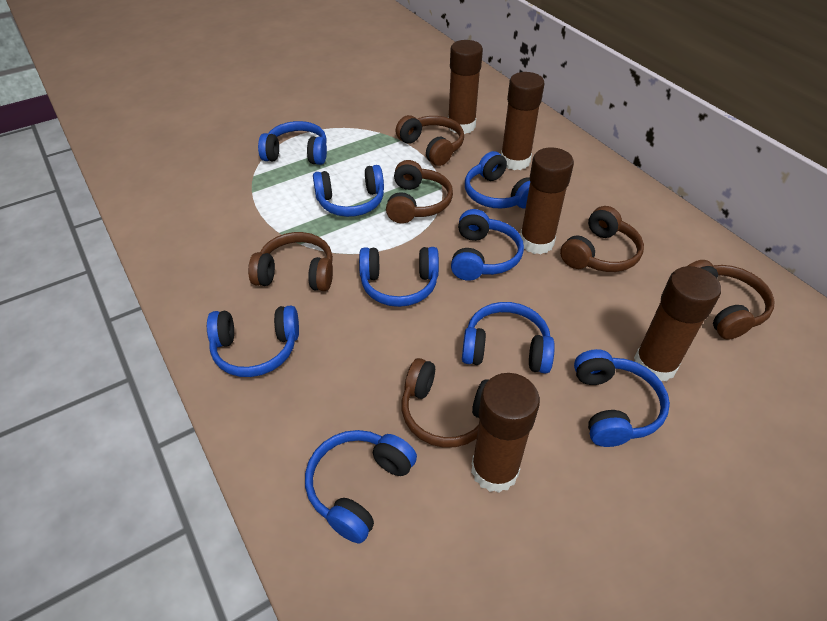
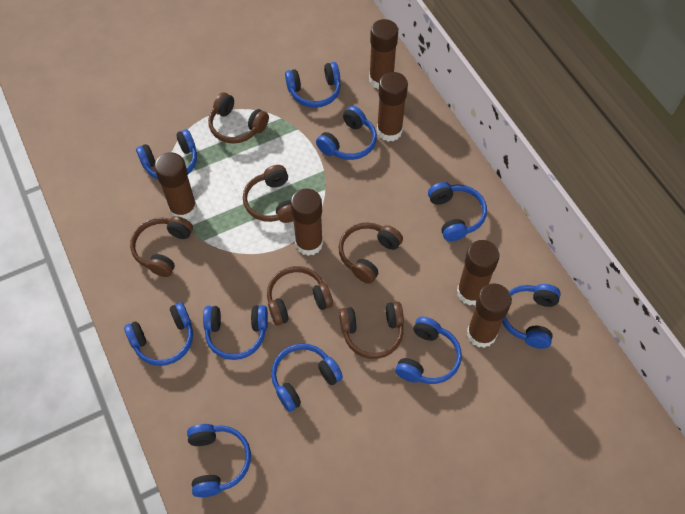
blue headphones: 9 -> 10
brown glue stick: 5 -> 6

